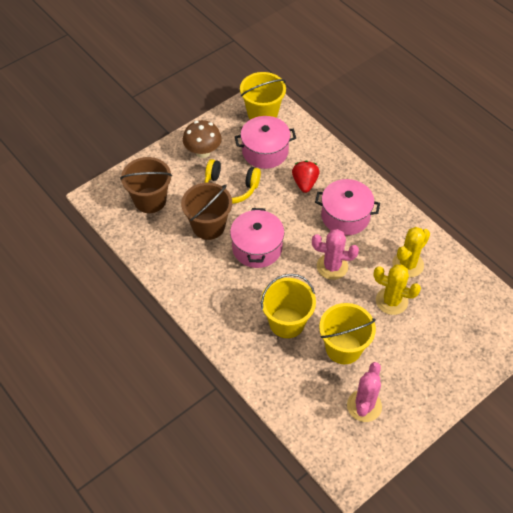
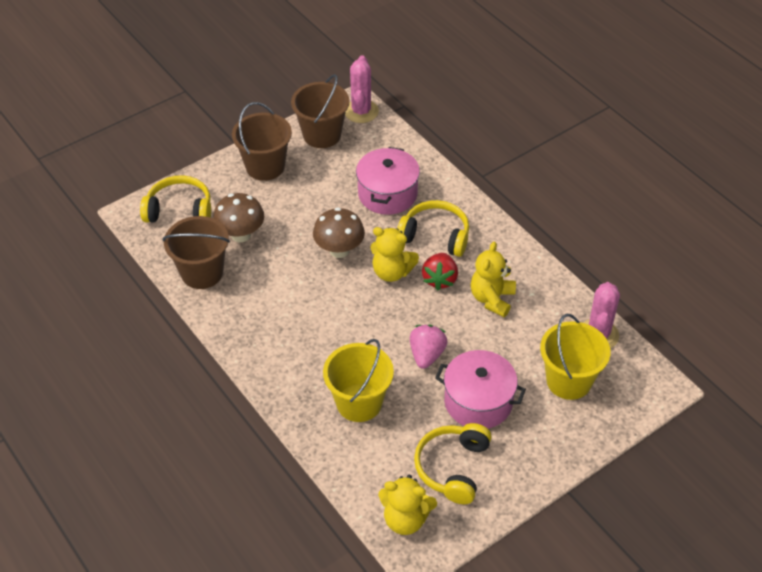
brown bucket: 2 -> 3
brown mushroom: 1 -> 2
pink pot: 3 -> 2
pink strawberry: 0 -> 1
yellow bucket: 3 -> 2
yellow cactus: 2 -> 0
yellow headphones: 1 -> 3
yellow teddy bear: 0 -> 3

